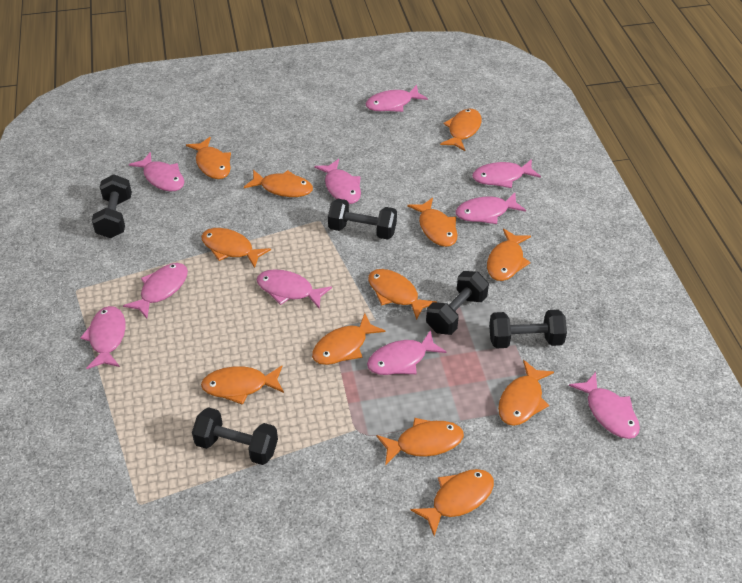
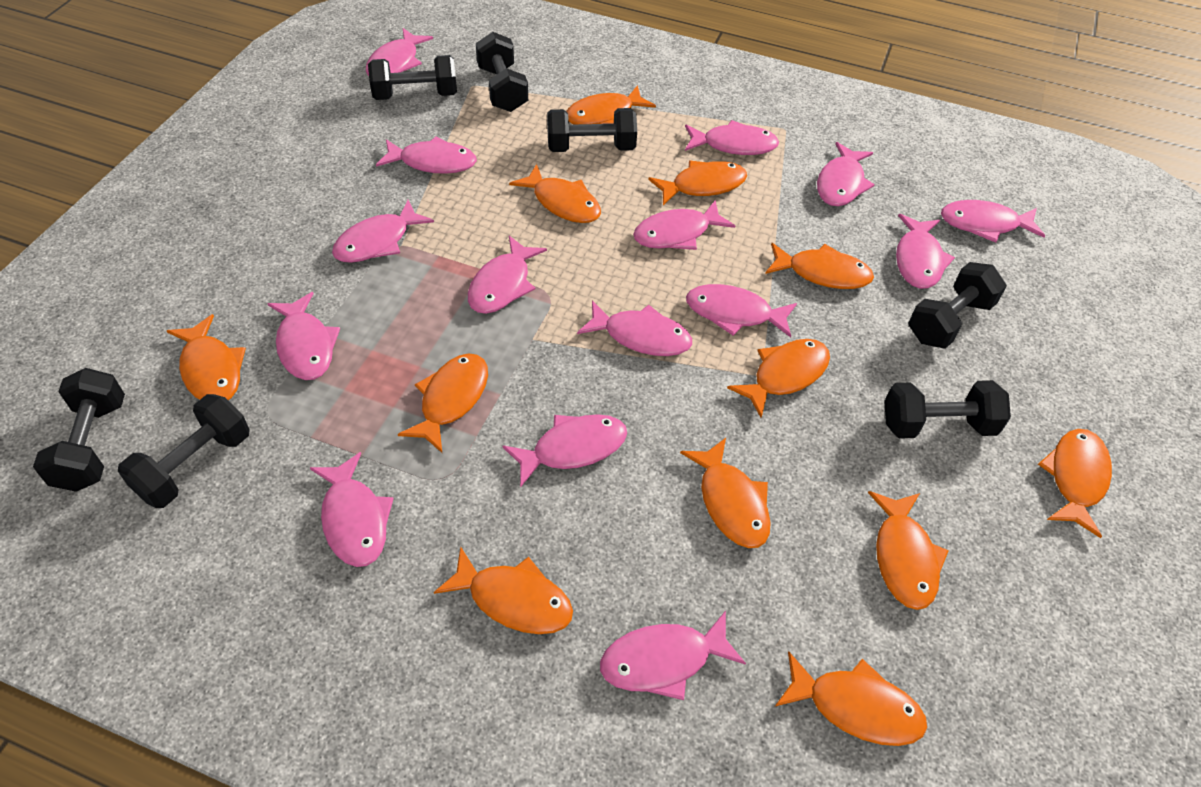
black dumbbell: 5 -> 7
pink fish: 10 -> 15

